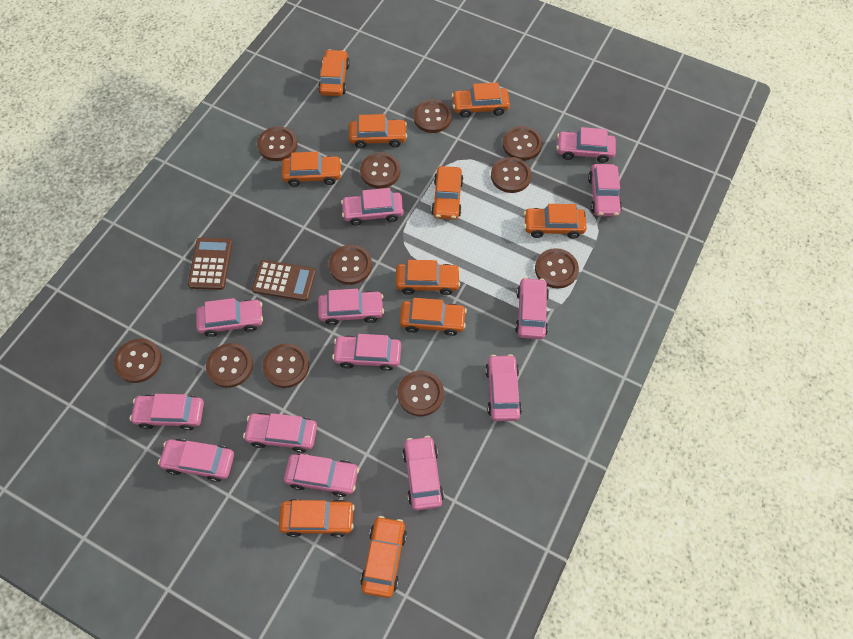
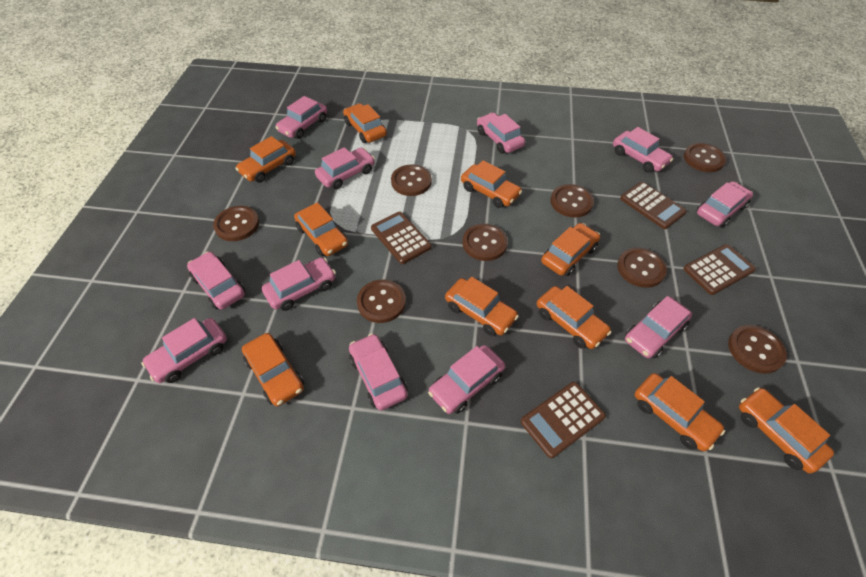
brown button: 11 -> 8
brown calculator: 2 -> 4
pink car: 13 -> 11

